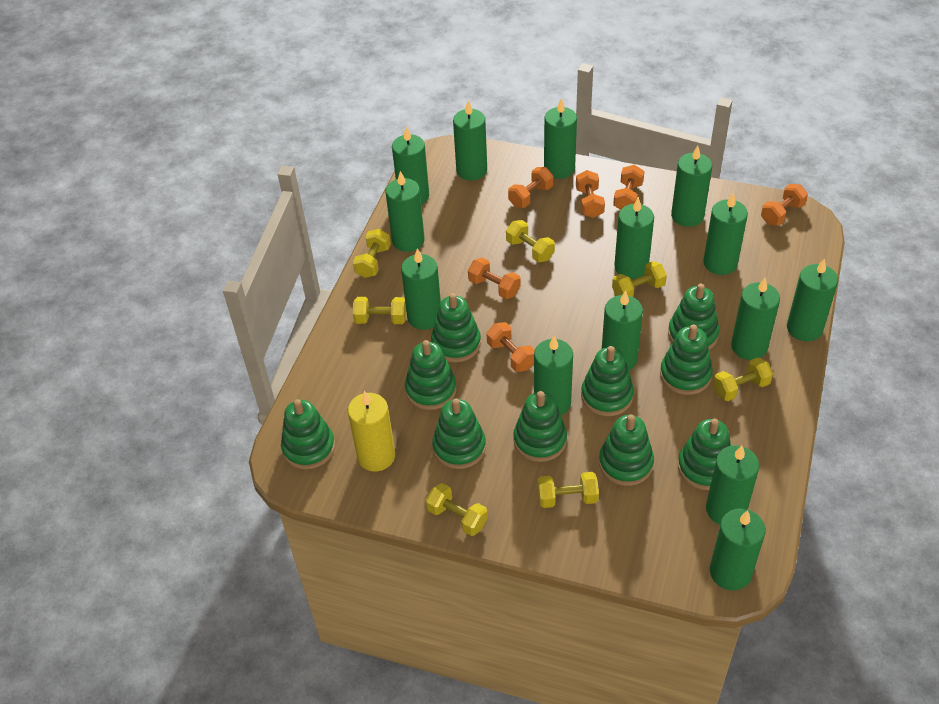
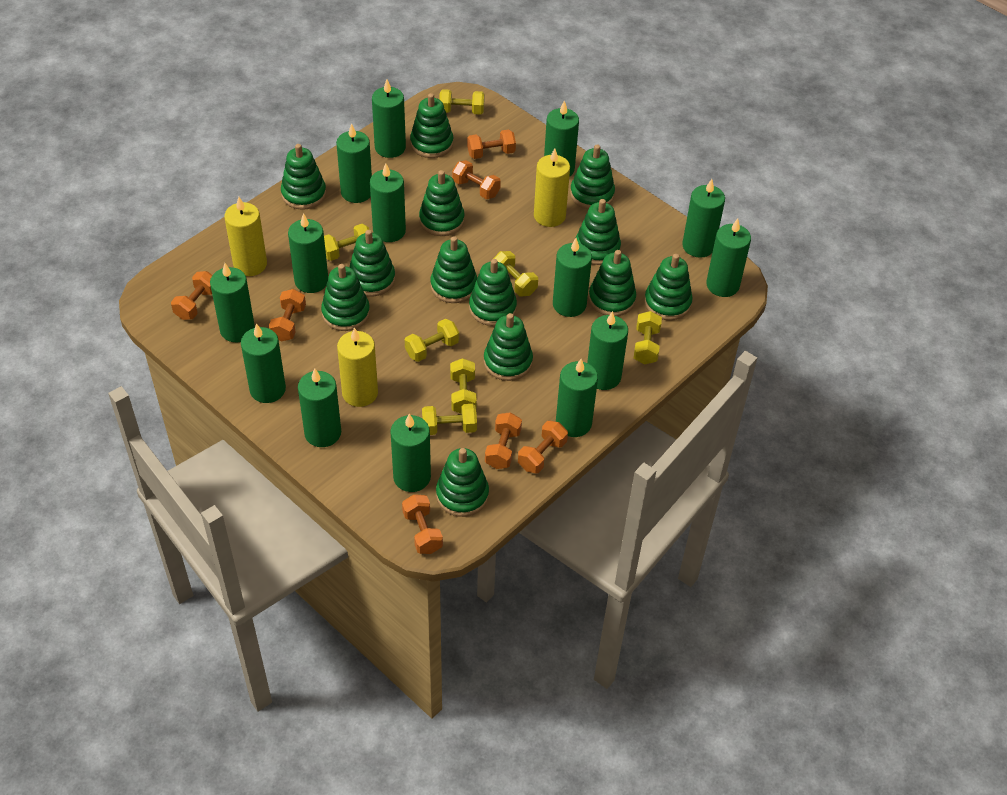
green stacking toy: 10 -> 13
orange dumbbell: 6 -> 7
yellow candle: 1 -> 3

